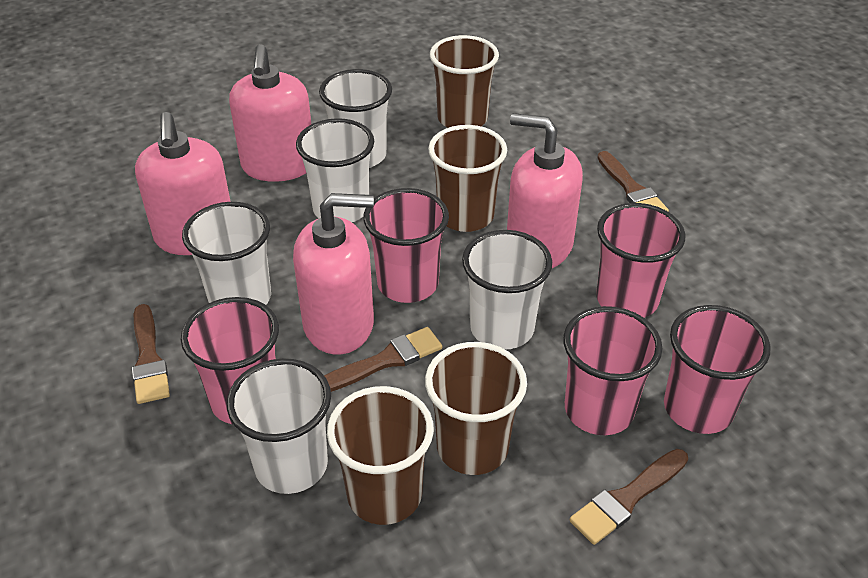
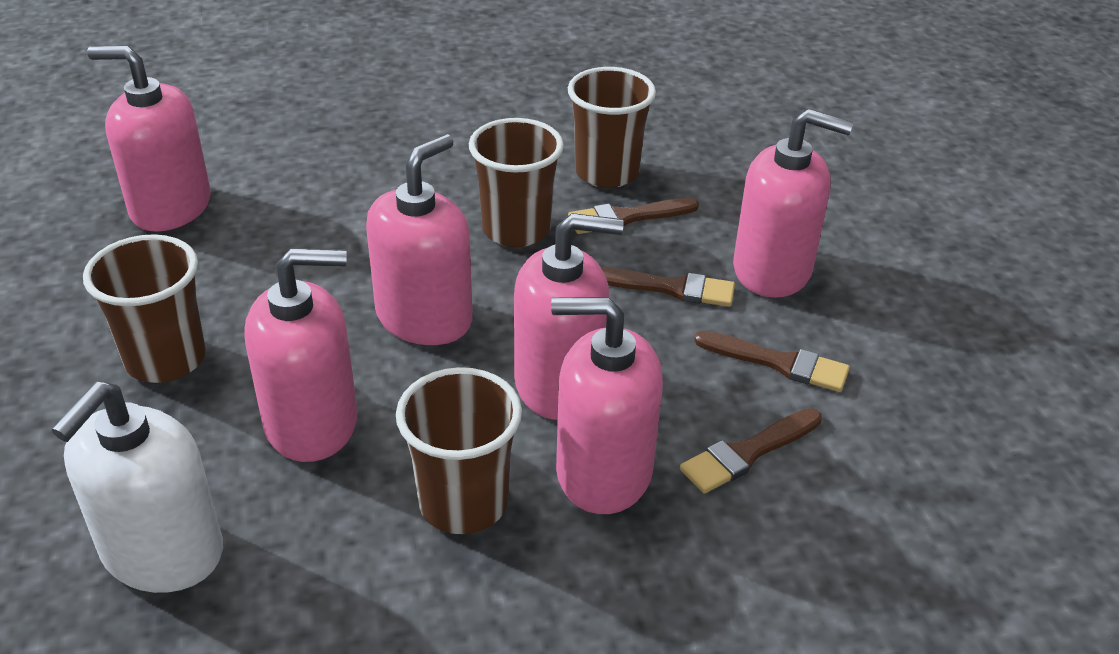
pink cup: 5 -> 0
pink soap dispenser: 4 -> 6
white cup: 5 -> 0
white soap dispenser: 0 -> 1

